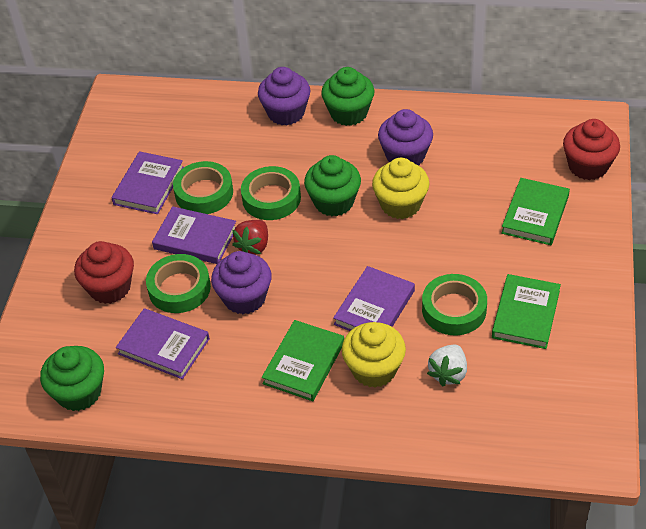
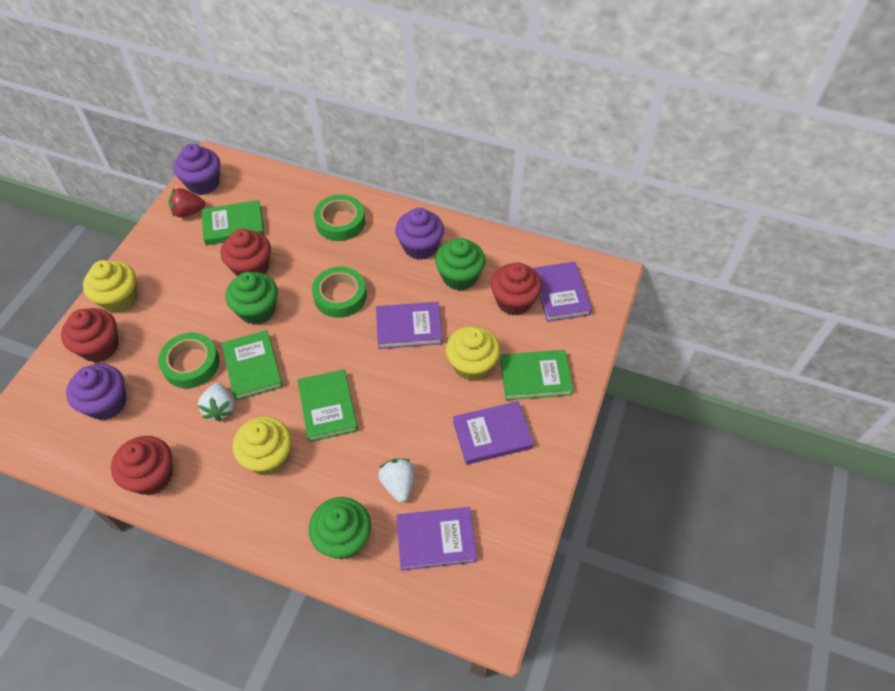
green book: 3 -> 4
green tape: 4 -> 3
red cupcake: 2 -> 4
white strawberry: 1 -> 2
yellow cupcake: 2 -> 3

